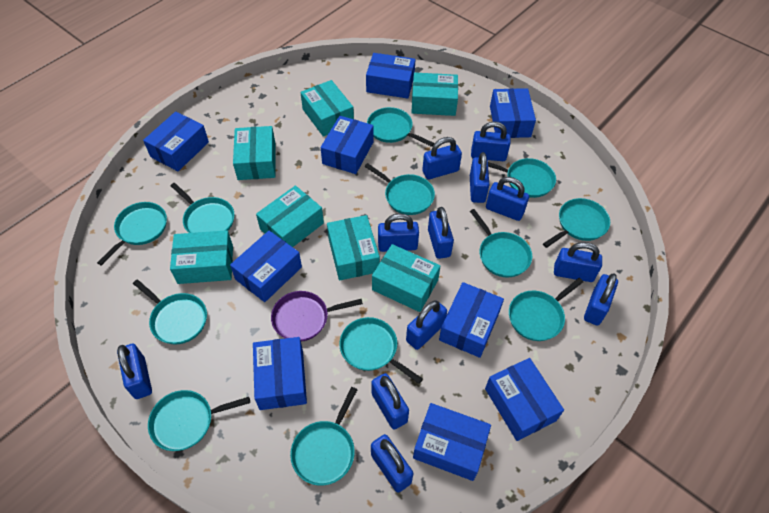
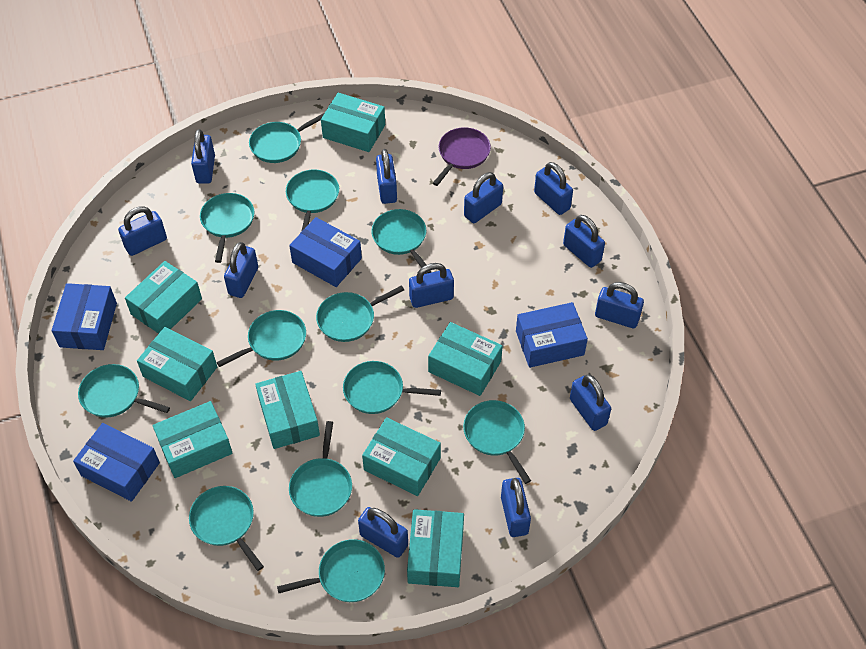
blue box: 9 -> 4
turquoise box: 7 -> 8

